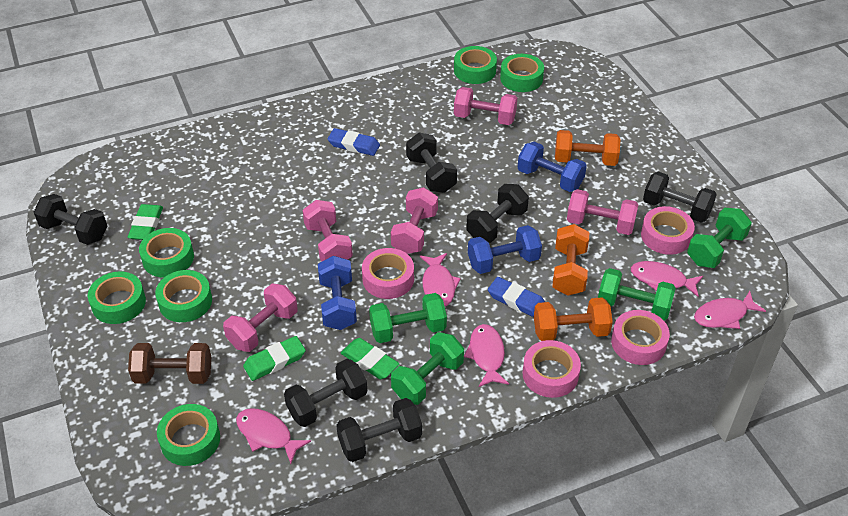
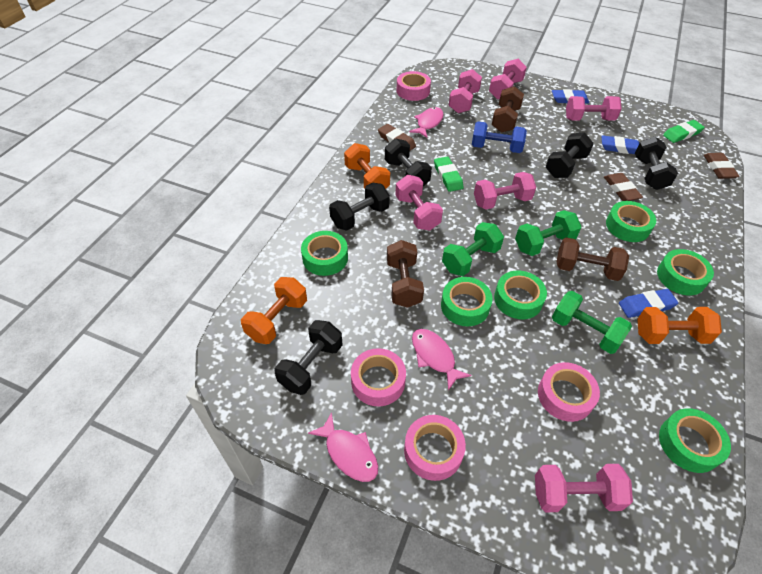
black dumbbell: 6 -> 5
blue dumbbell: 3 -> 1
blue eraser: 2 -> 3
brown dumbbell: 1 -> 3
brown eraser: 0 -> 3
green dumbbell: 4 -> 3
green eraser: 3 -> 2
pink dumbbell: 5 -> 6
pink fish: 5 -> 3

